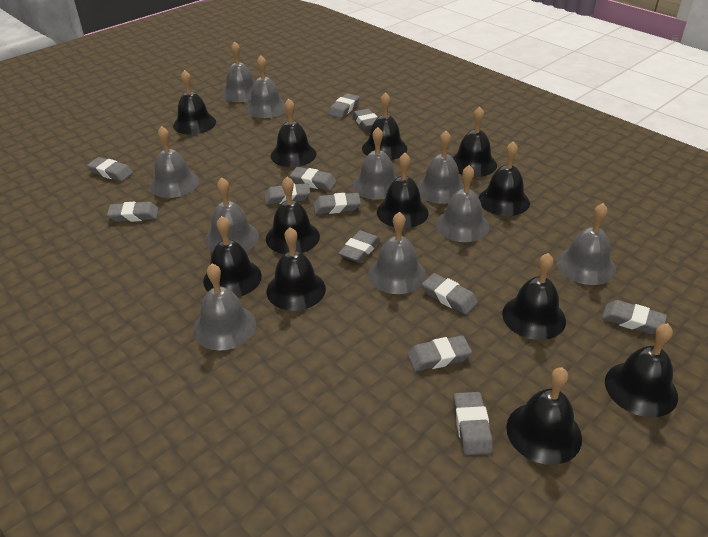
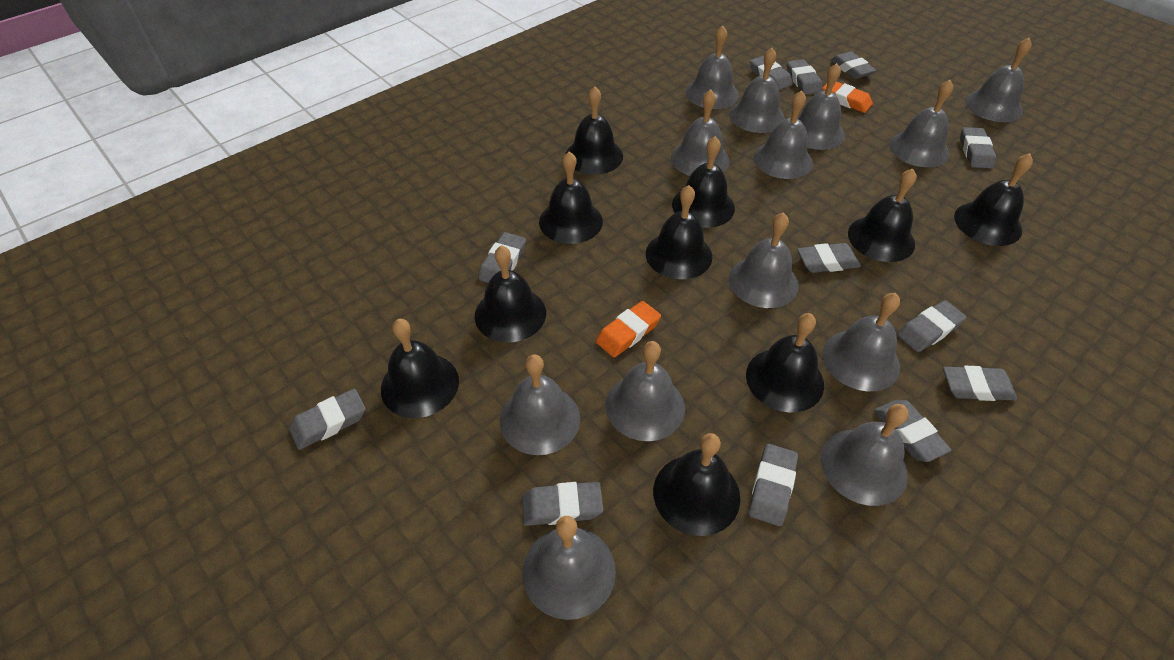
black bell: 12 -> 10
grey bell: 10 -> 13
orange eraser: 0 -> 2

